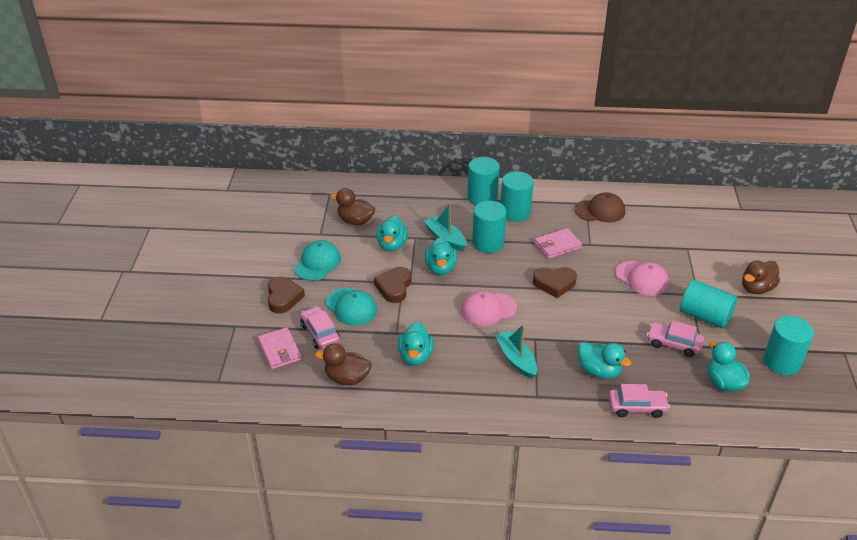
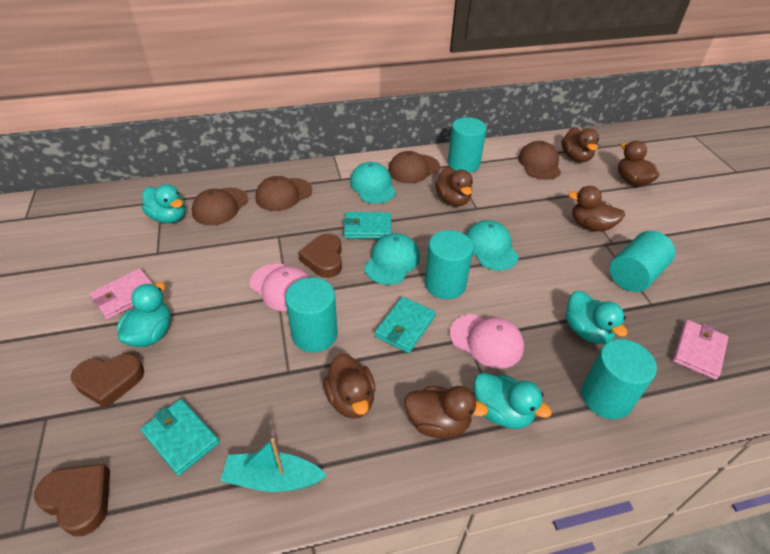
brown cap: 1 -> 4
brown duck: 3 -> 6
pink car: 3 -> 0
turquoise boat: 2 -> 1
turquoise cap: 2 -> 3
turquoise duck: 5 -> 4
turquoise wallet: 0 -> 3

